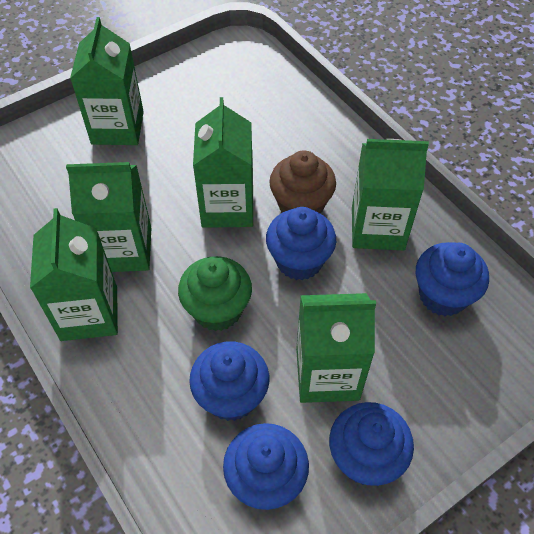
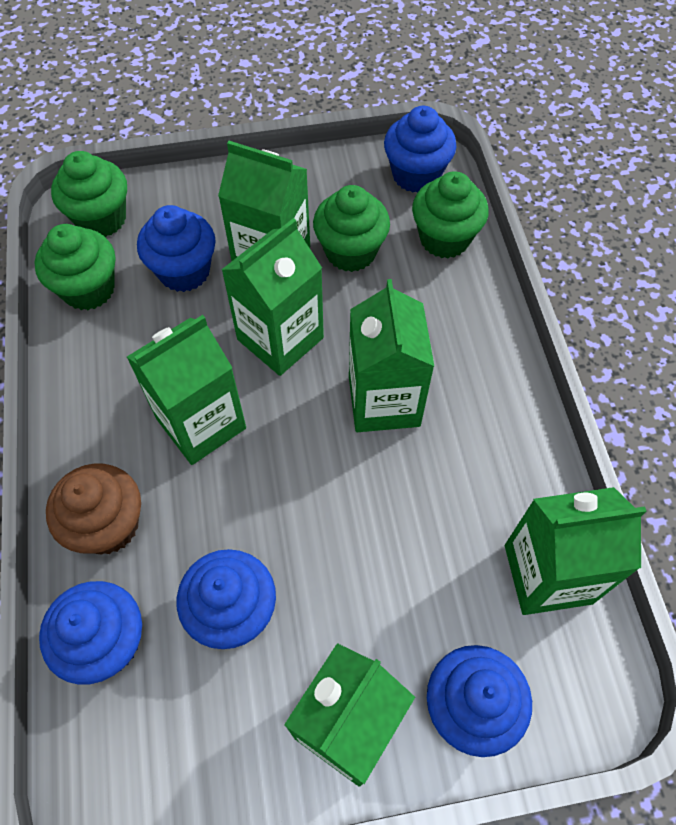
green cupcake: 1 -> 4

